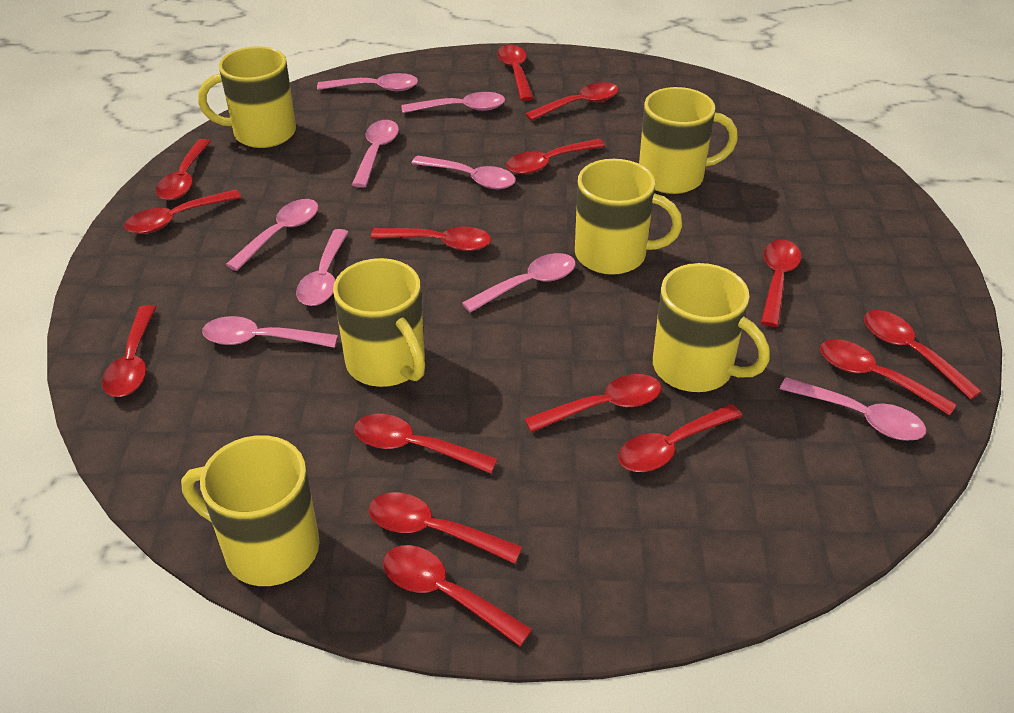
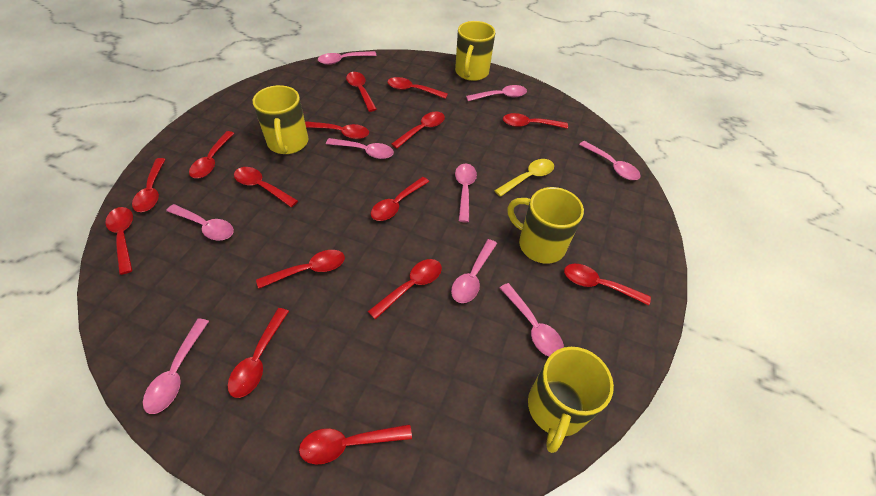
yellow mug: 6 -> 4
yellow spoon: 0 -> 1

